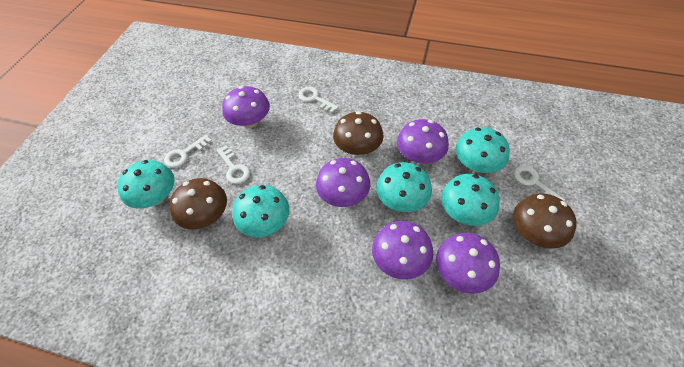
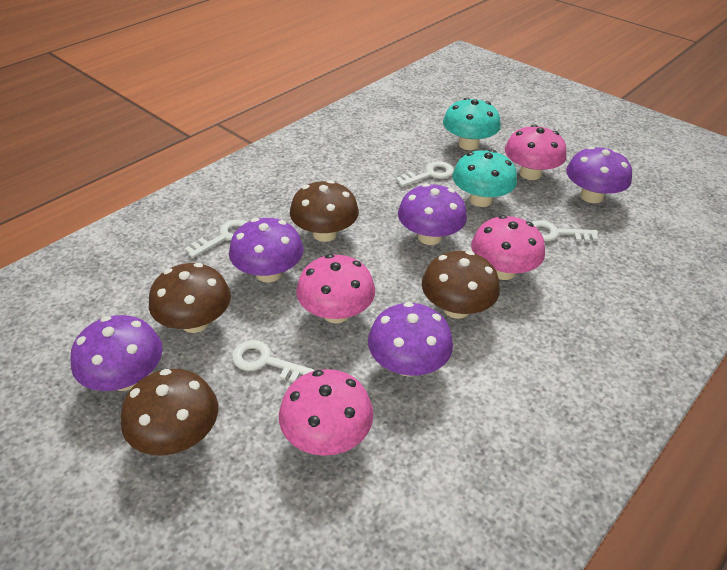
brown mushroom: 3 -> 4
pink mushroom: 0 -> 4
turquoise mushroom: 5 -> 2

